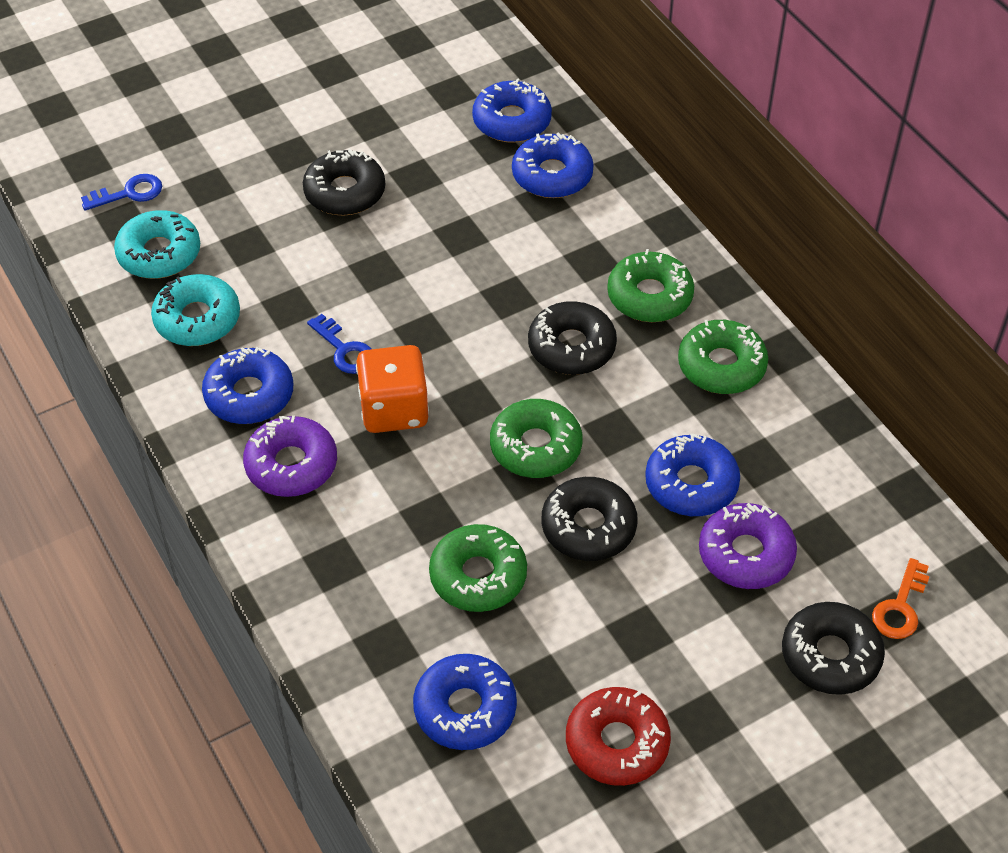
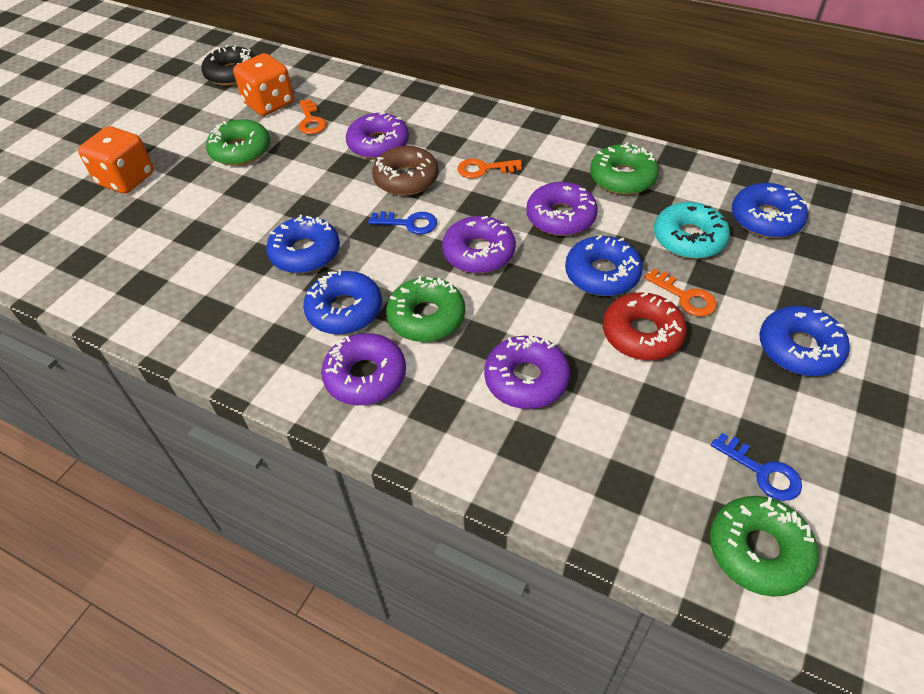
black donut: 4 -> 1
brown donut: 0 -> 1
orange dice: 1 -> 2
orange key: 1 -> 3
purple donut: 2 -> 5
turquoise donut: 2 -> 1

